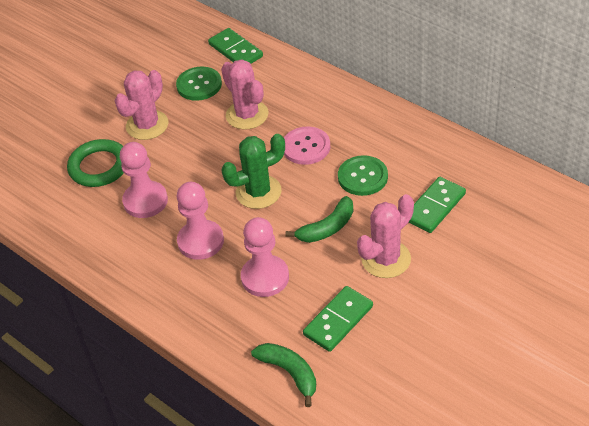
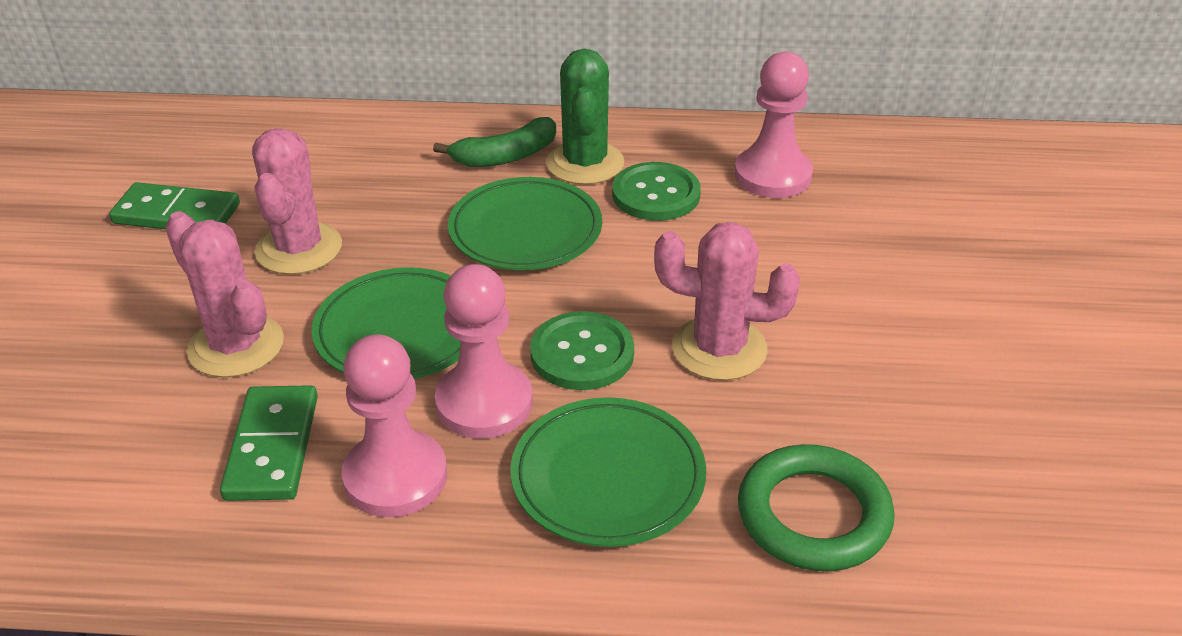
green banana: 2 -> 1
green domino: 3 -> 2
green plate: 0 -> 3
pink button: 1 -> 0

